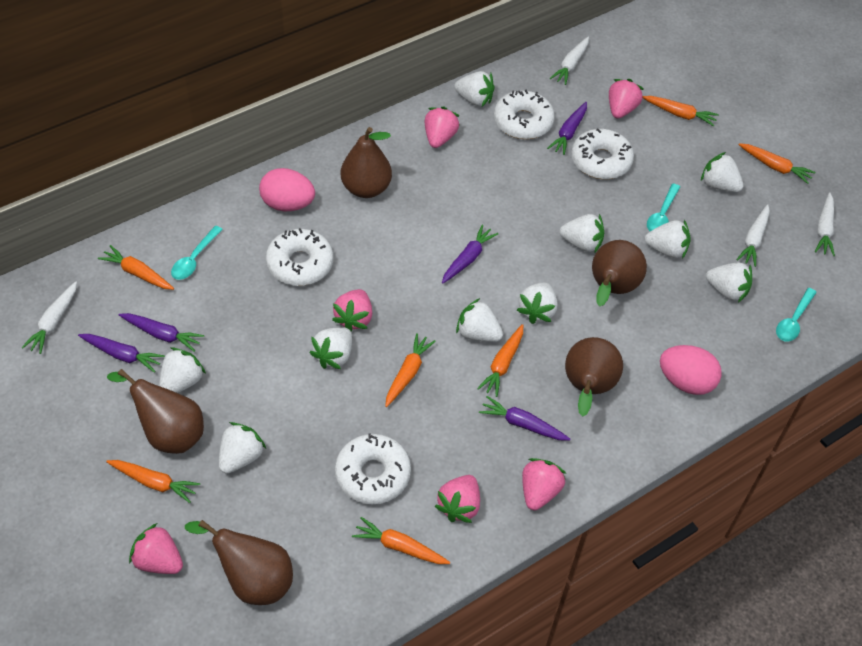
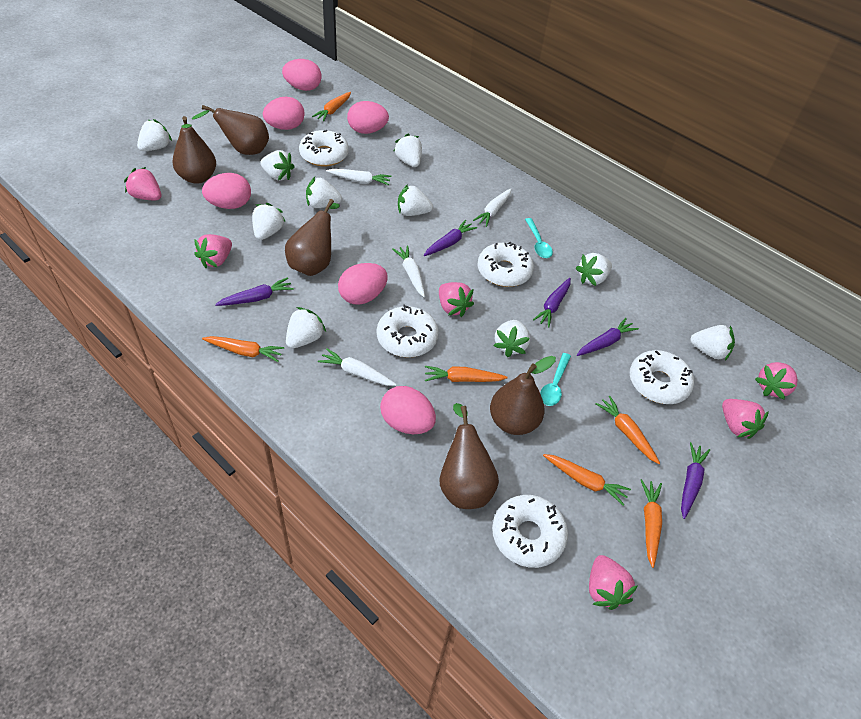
orange carrot: 7 -> 6
pink egg: 2 -> 6
turquoise spoon: 3 -> 2
white donut: 4 -> 5

